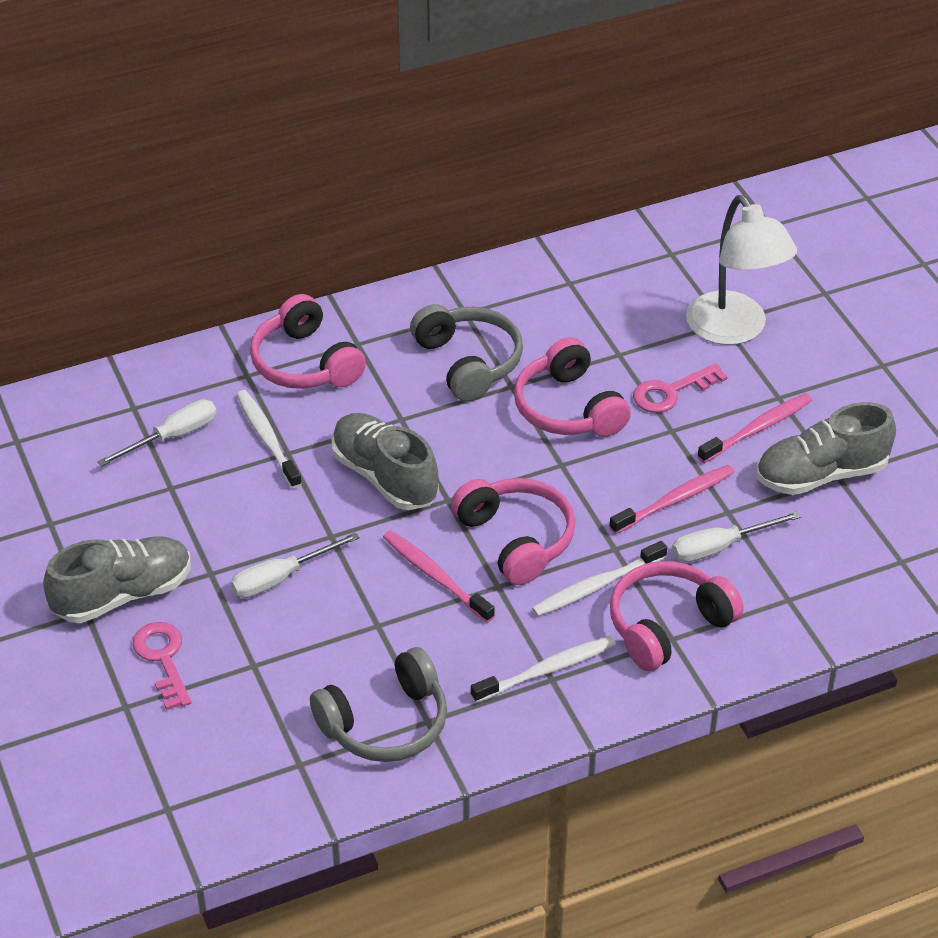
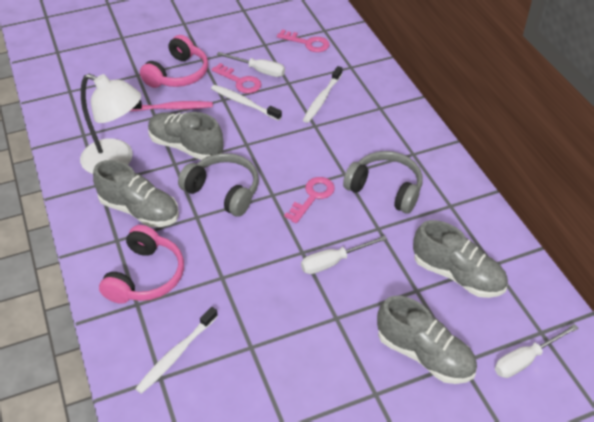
grey shoe: 3 -> 4
pink headphones: 4 -> 2
pink key: 2 -> 3
pink toothbrush: 3 -> 1

